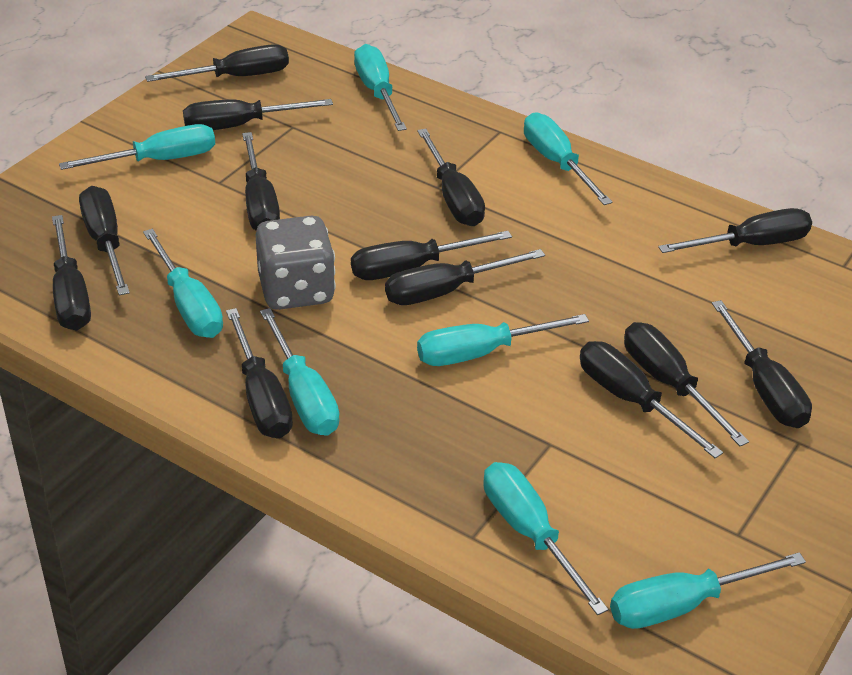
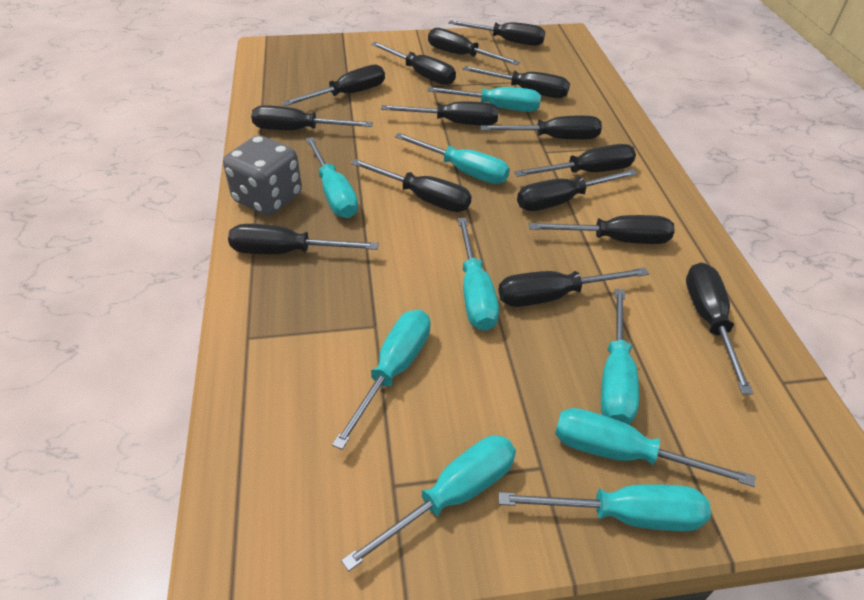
black screwdriver: 13 -> 15
turquoise screwdriver: 8 -> 9

